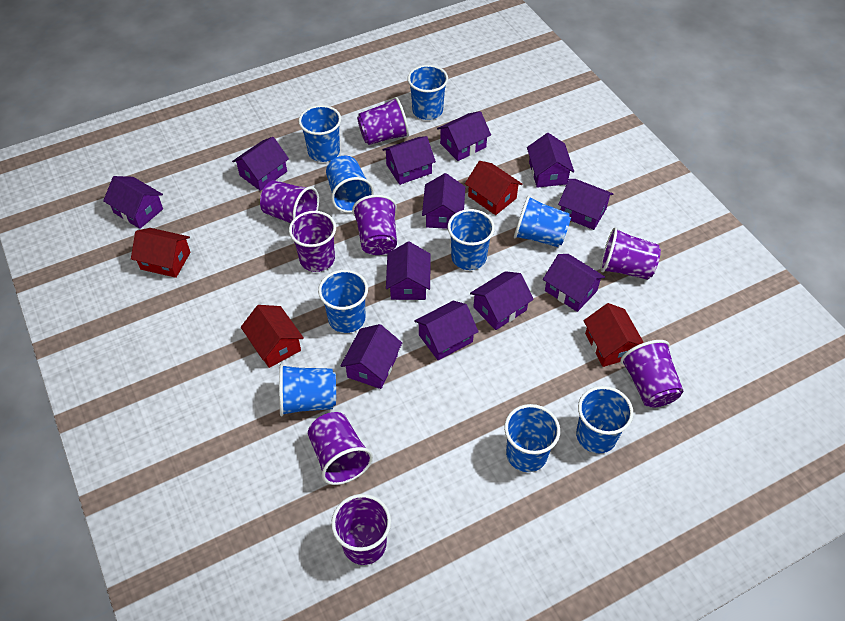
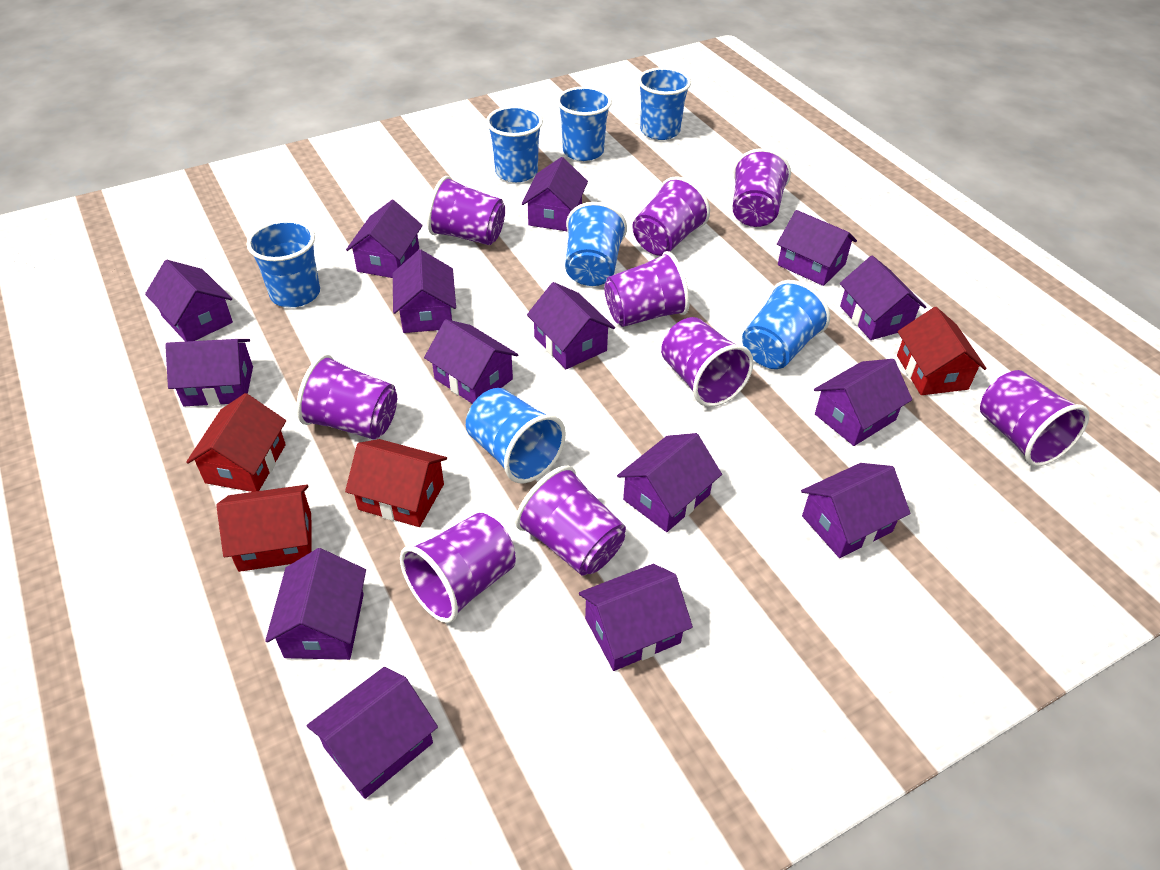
blue cup: 9 -> 7
purple cup: 8 -> 9
purple house: 12 -> 15

